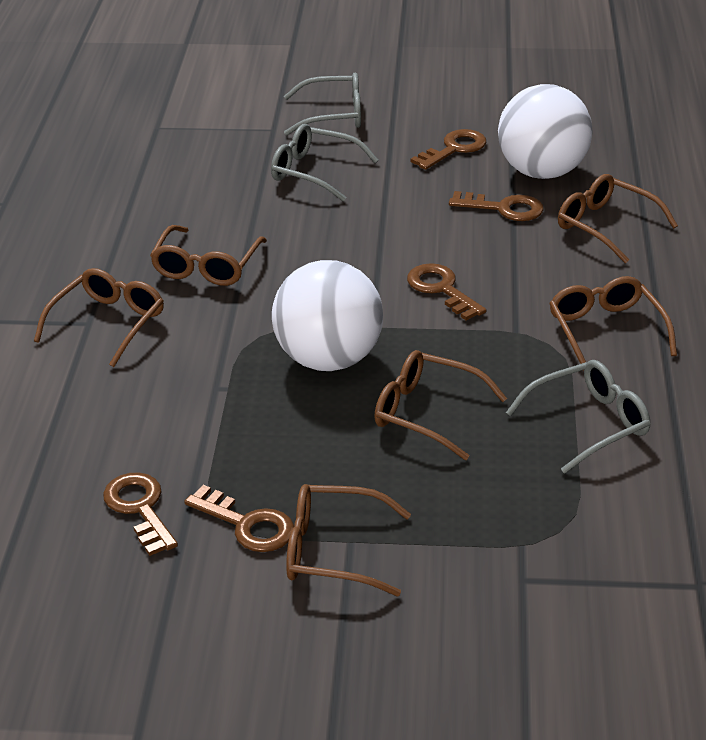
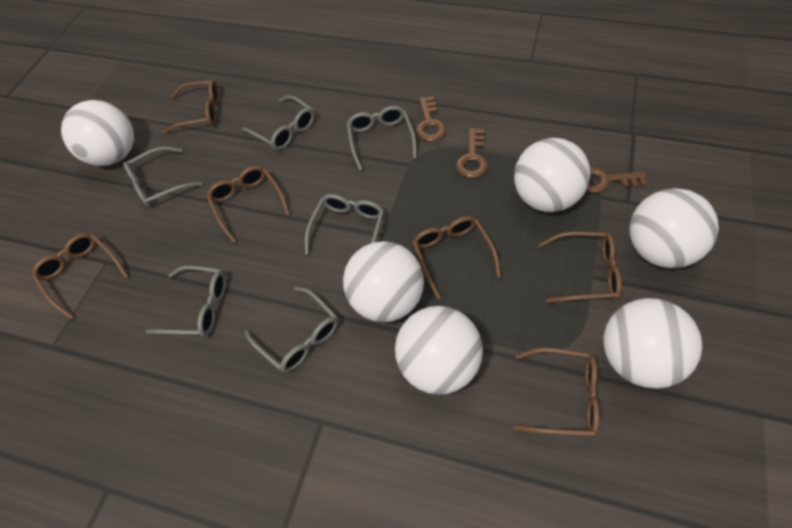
brown key: 5 -> 3
grey glasses: 3 -> 6
white ball: 2 -> 6

